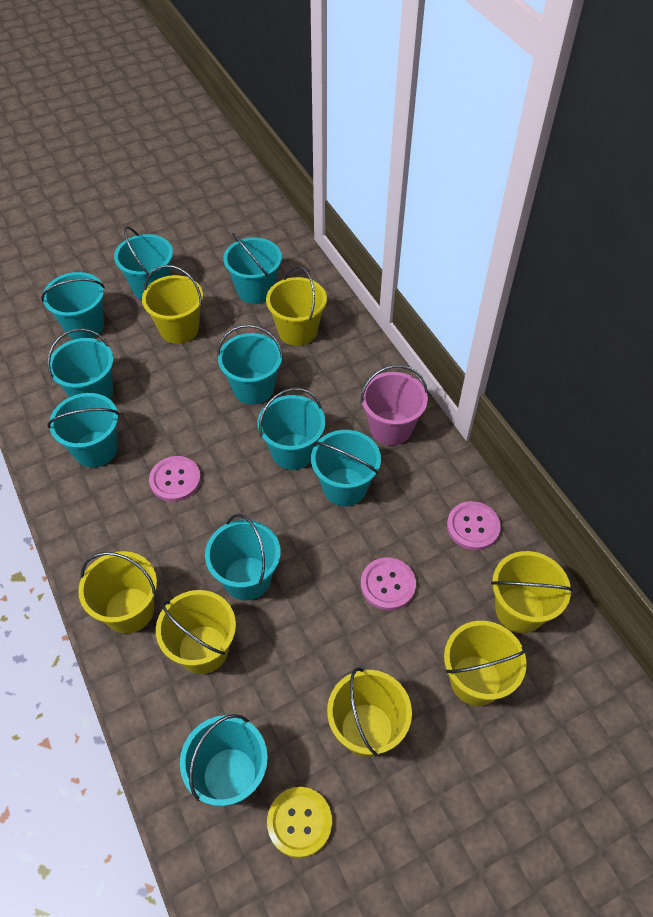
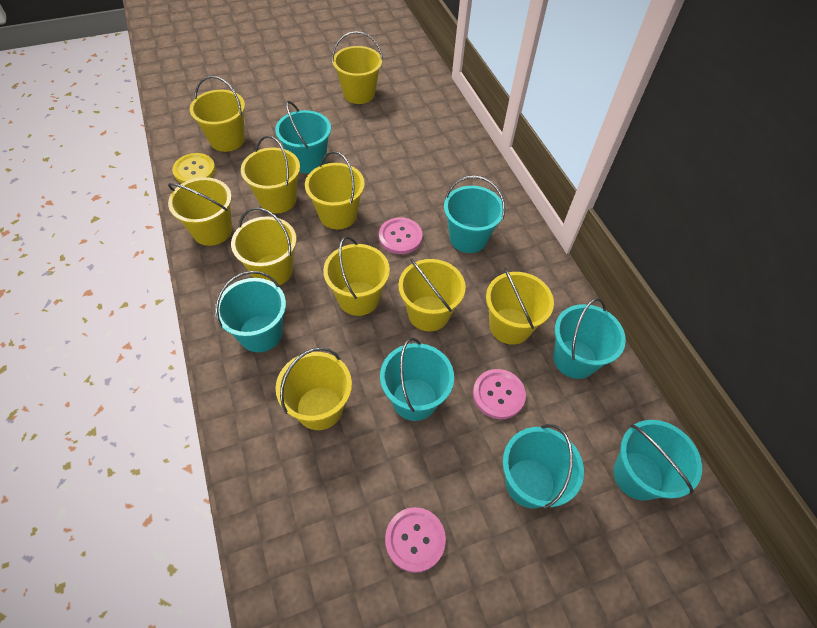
pink bucket: 1 -> 0
turquoise bucket: 10 -> 7
yellow bucket: 7 -> 10

